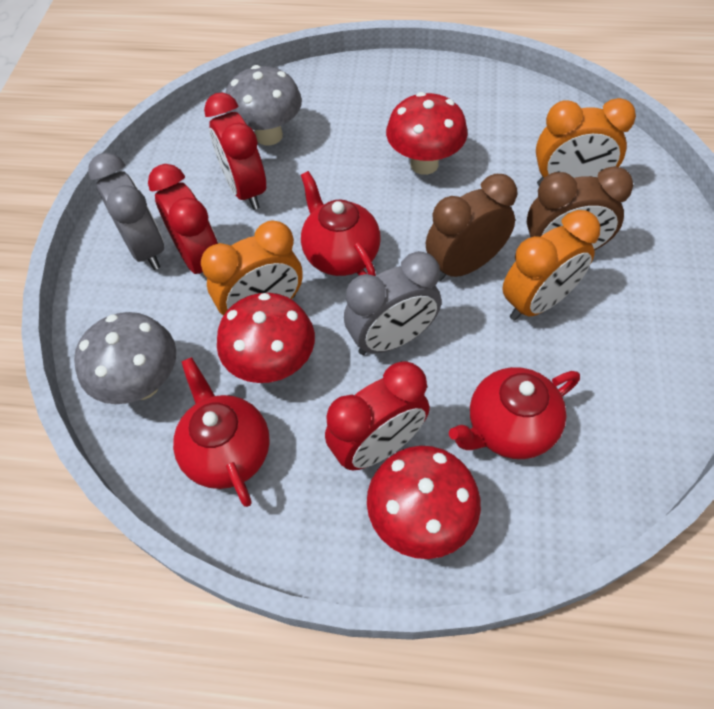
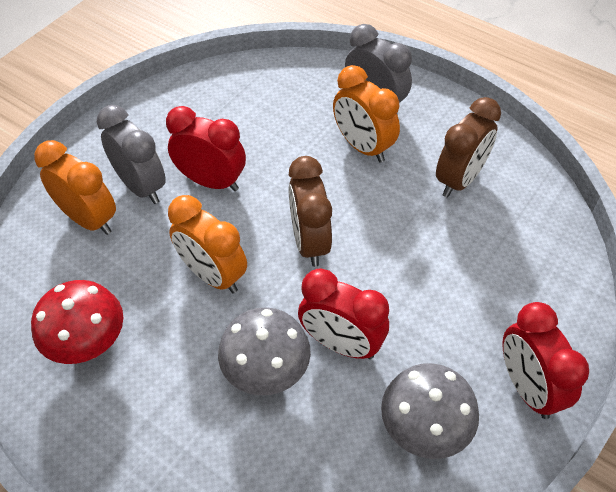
red mushroom: 3 -> 1
red teapot: 3 -> 0

